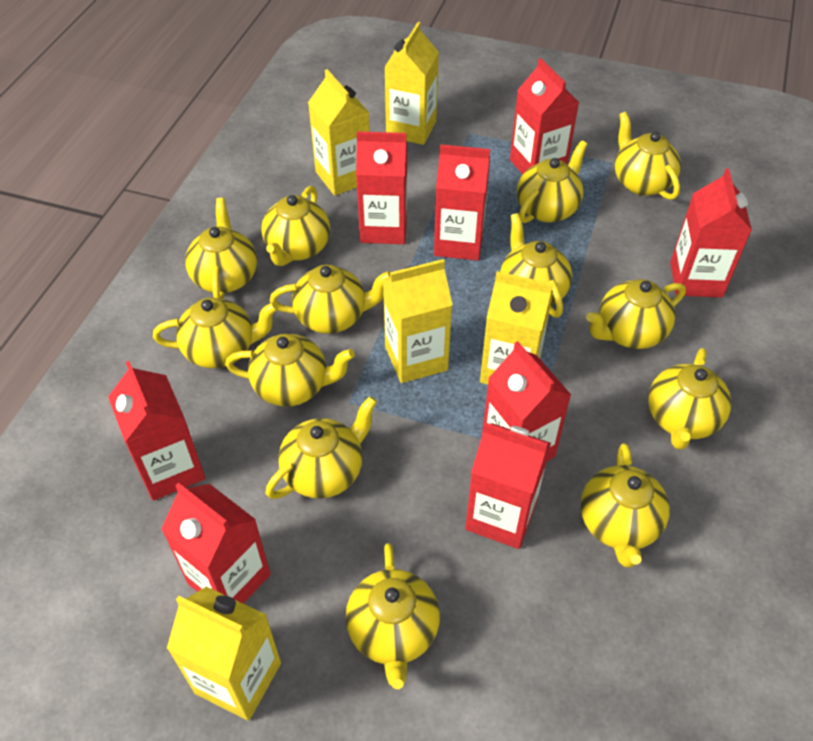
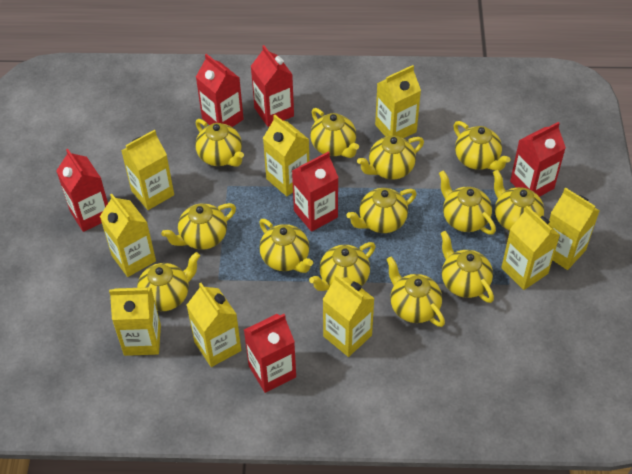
red carton: 8 -> 6
yellow carton: 5 -> 9

